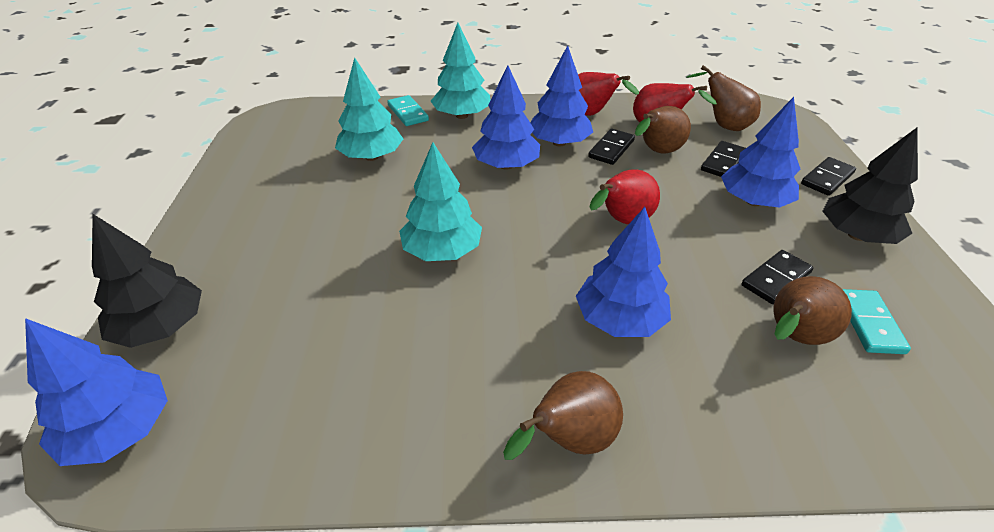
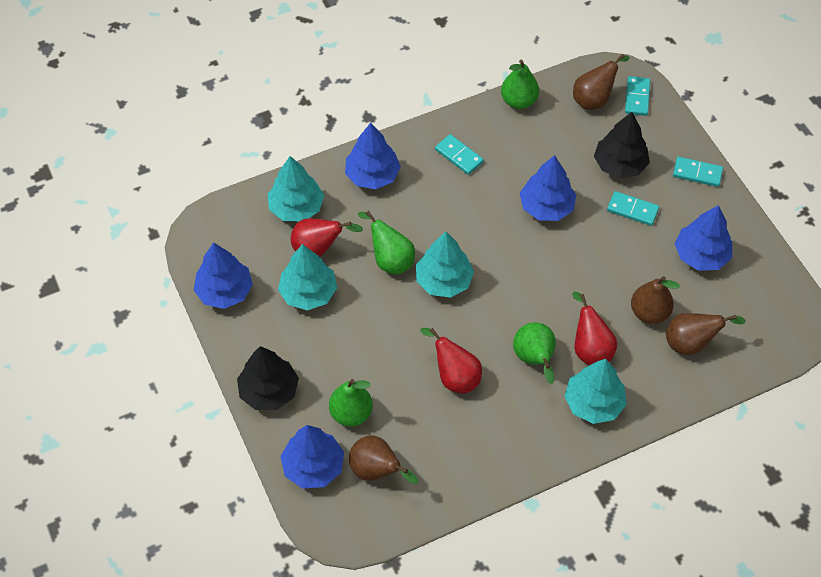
black domino: 4 -> 0
green pear: 0 -> 4
turquoise domino: 2 -> 4
turquoise tree: 3 -> 4

